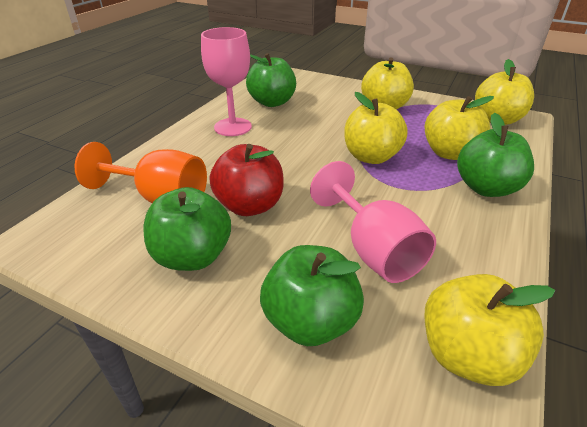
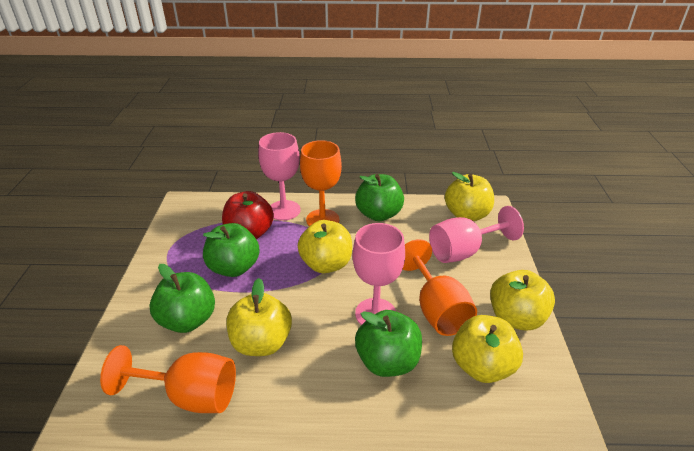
orange goblet: 1 -> 3
pink goblet: 2 -> 3

